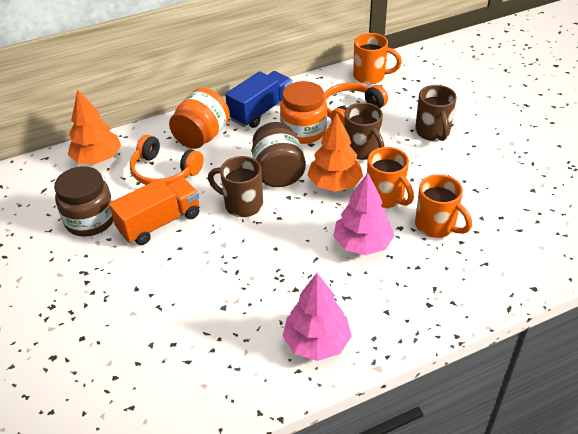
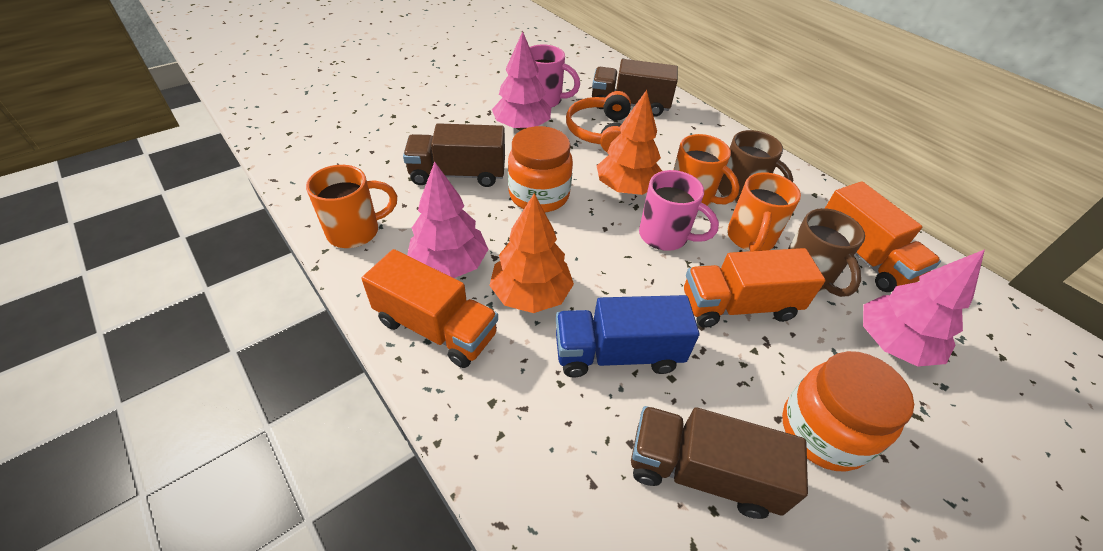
brown jar: 2 -> 0
brown mug: 3 -> 2
brown truck: 0 -> 3
orange headphones: 2 -> 1
orange truck: 1 -> 3
pink mug: 0 -> 2
pink tree: 2 -> 3

